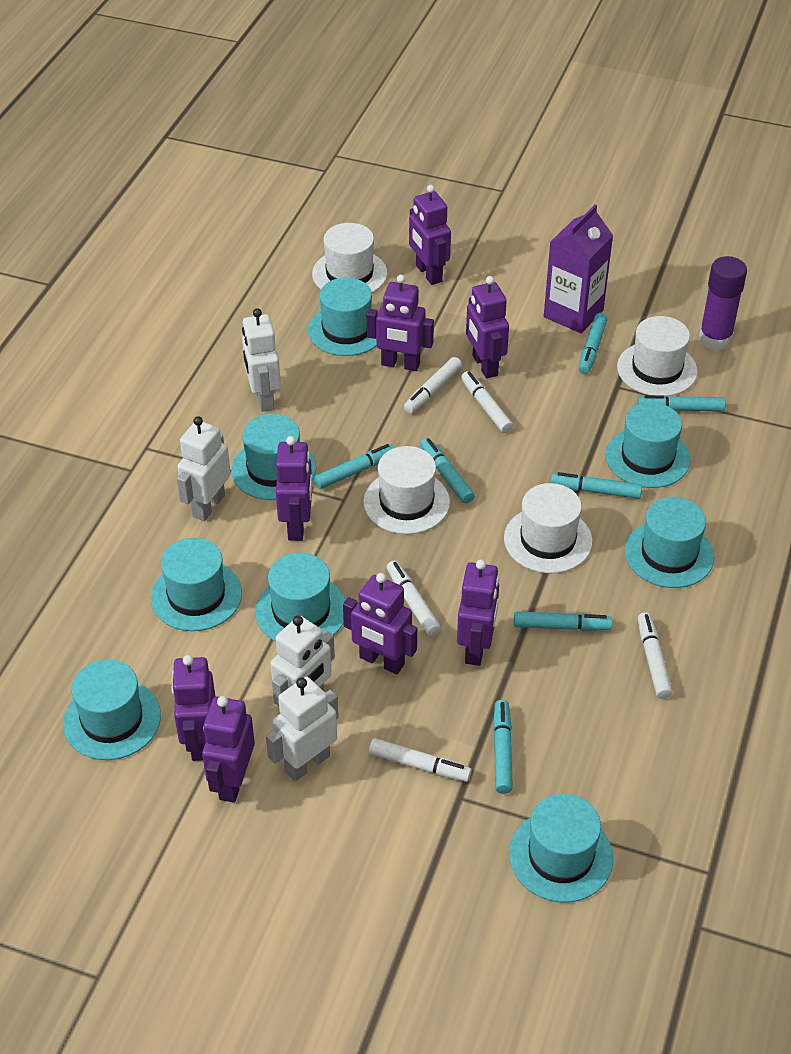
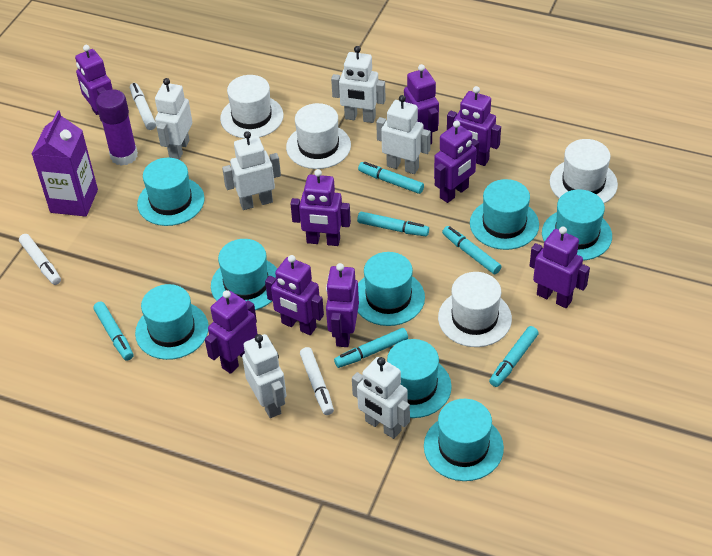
purple robot: 8 -> 9
turquoise marker: 7 -> 6
white marker: 5 -> 3
white robot: 4 -> 6

